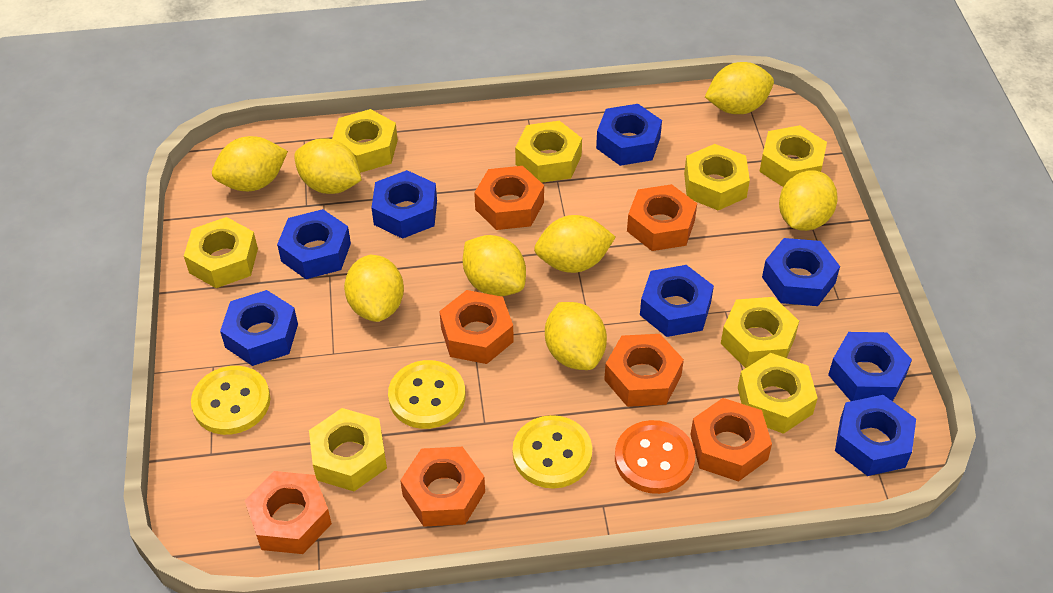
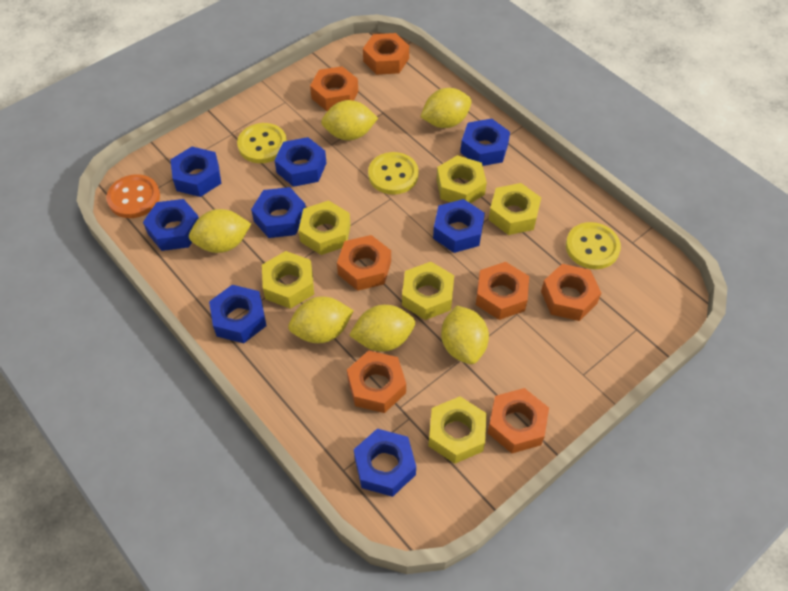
yellow lemon: 8 -> 6
yellow nut: 8 -> 6

